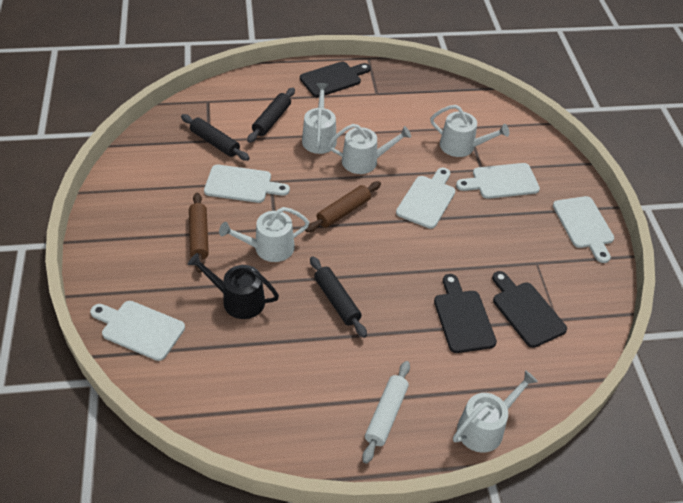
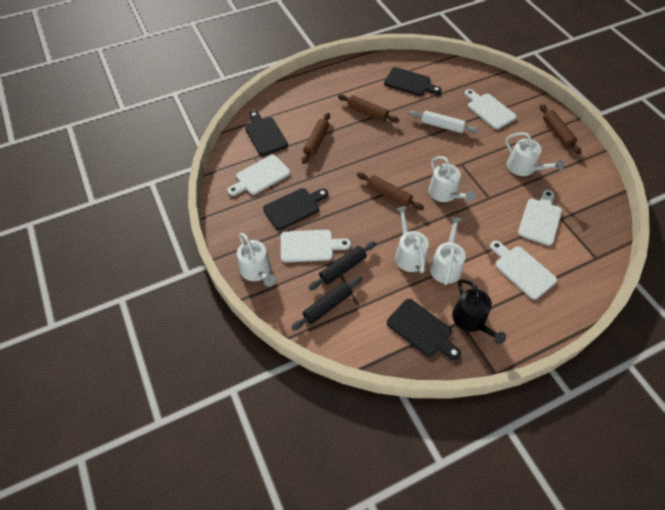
black cutting board: 3 -> 4
black rolling pin: 3 -> 2
brown rolling pin: 2 -> 4

